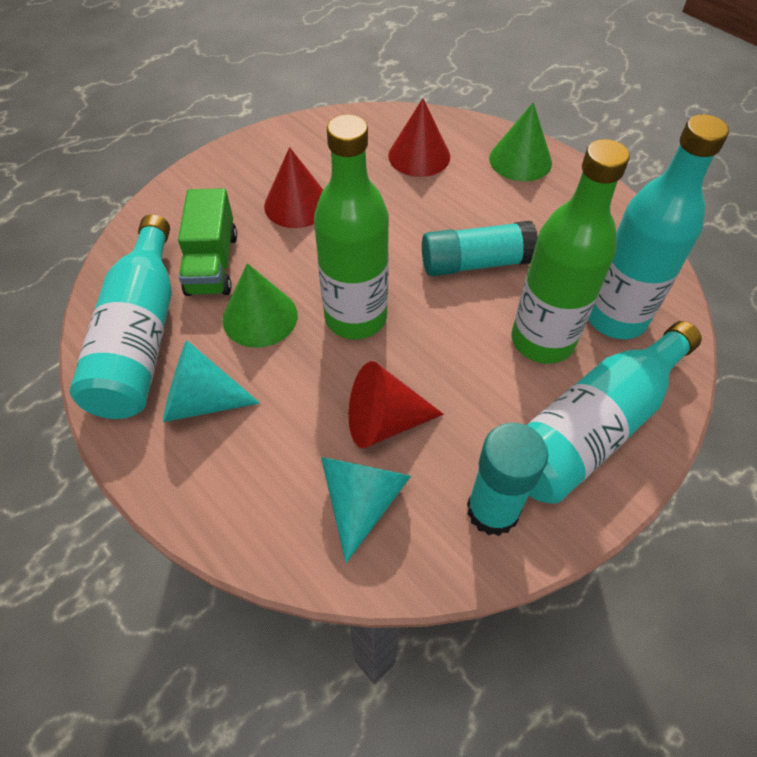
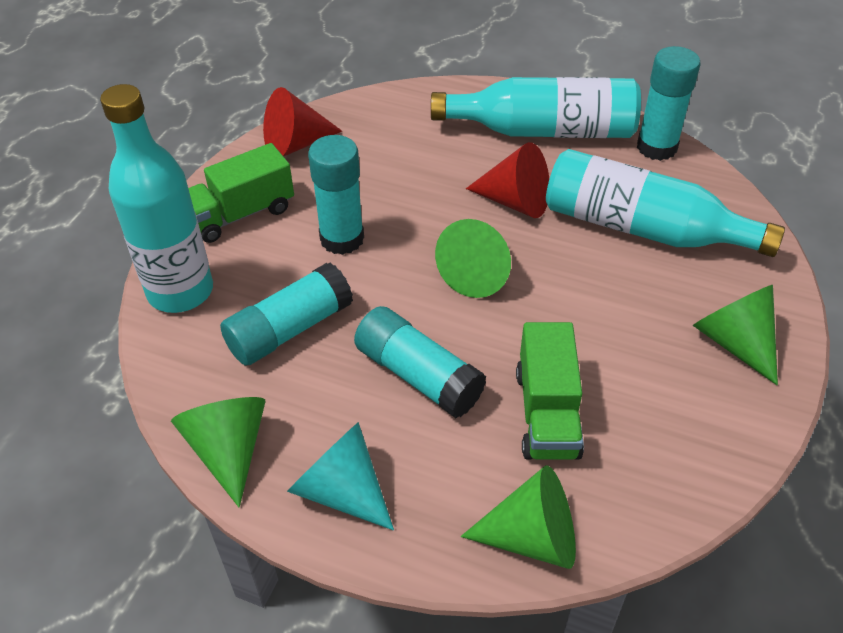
green bottle: 2 -> 0
green cone: 2 -> 4
green truck: 1 -> 2
red cone: 3 -> 2
turquoise cone: 2 -> 1
turquoise glue stick: 2 -> 4

